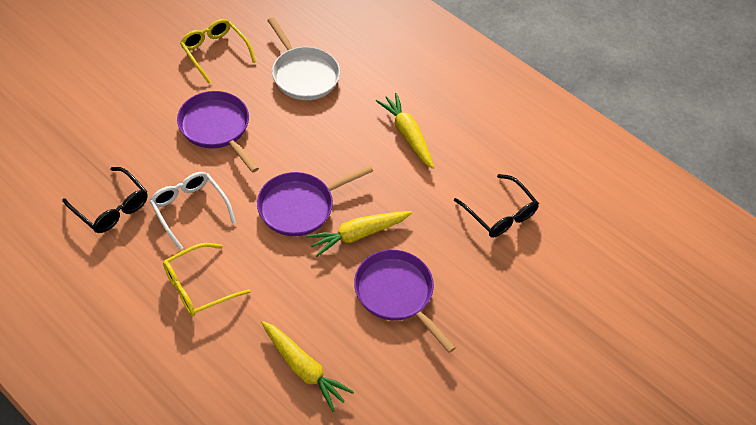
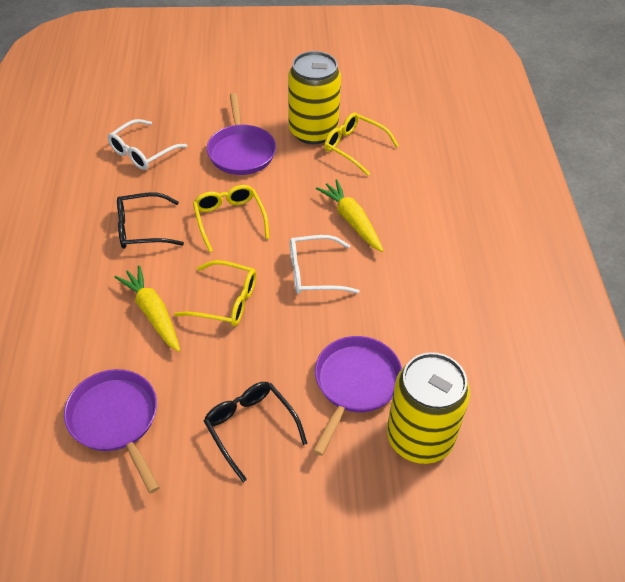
white glasses: 1 -> 2
white pan: 1 -> 0
yellow can: 0 -> 2
yellow carrot: 3 -> 2
yellow glasses: 2 -> 3

